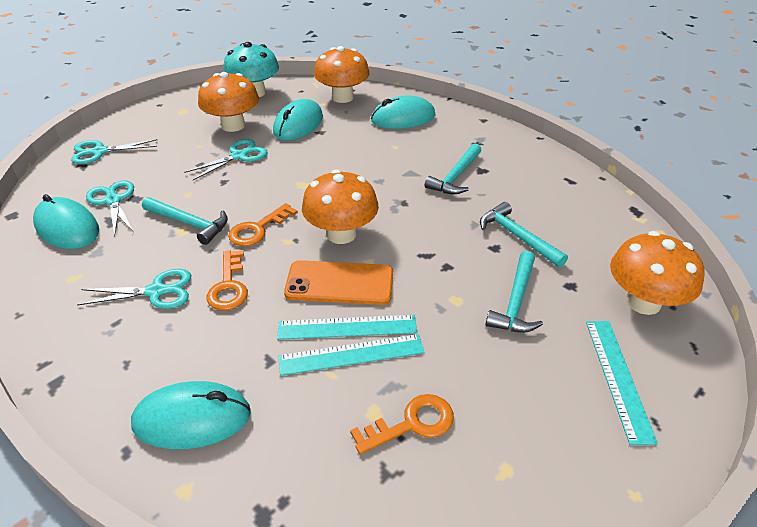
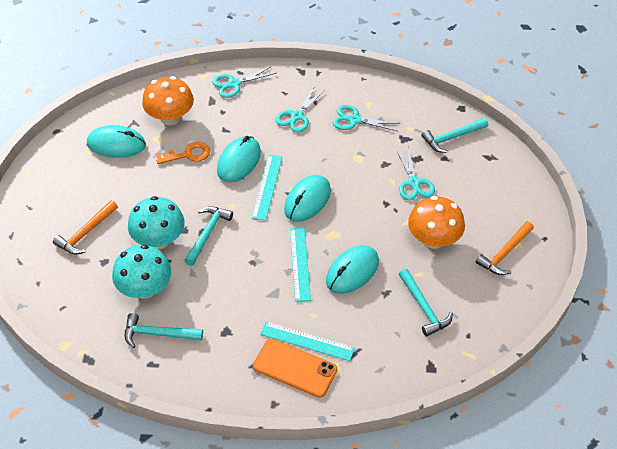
orange hammer: 0 -> 2
orange key: 3 -> 1
orange mushroom: 4 -> 2
turquoise mushroom: 1 -> 2

